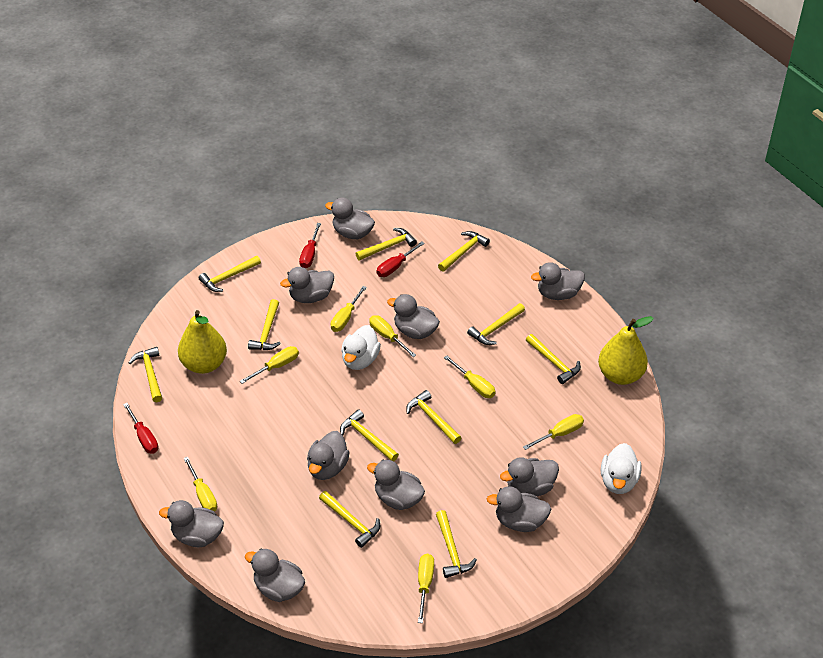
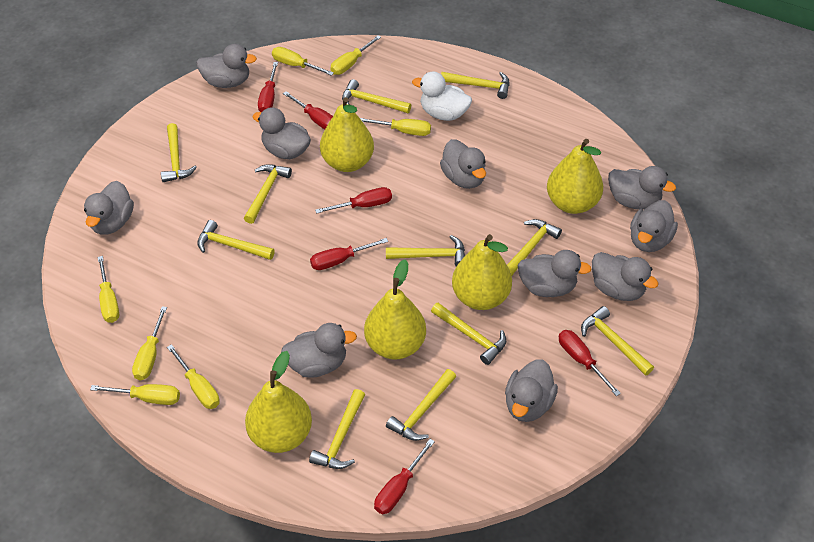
red screwdriver: 3 -> 6
white duck: 2 -> 1
yellow pear: 2 -> 5

